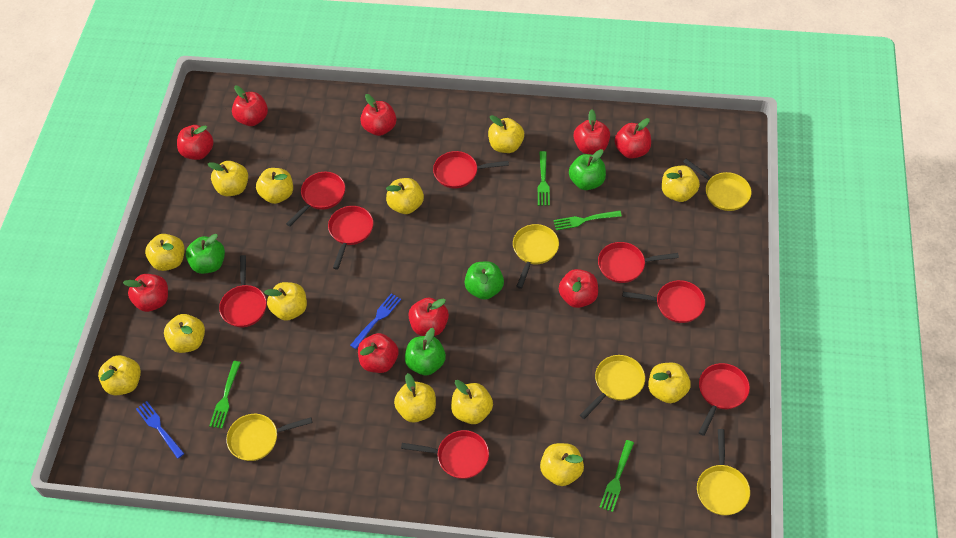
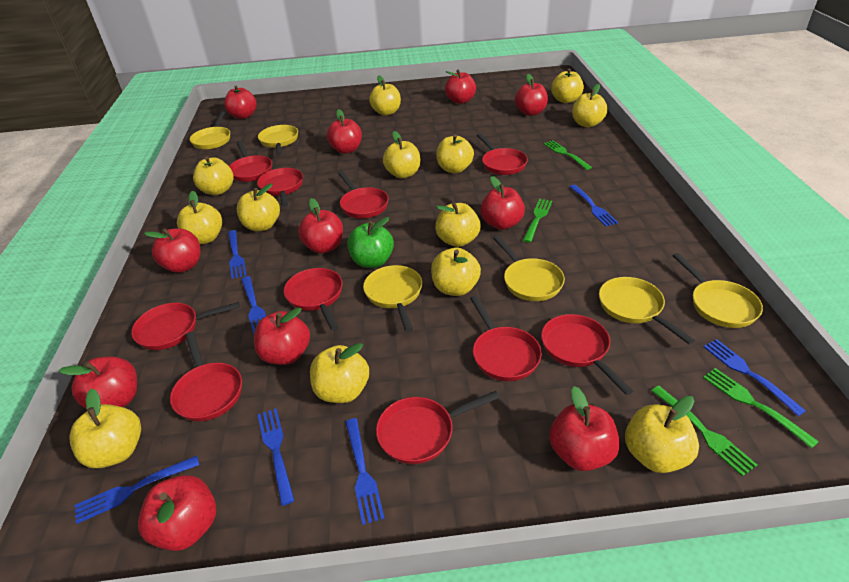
blue fork: 2 -> 7
green apple: 4 -> 1
red apple: 9 -> 11
red pan: 8 -> 10
yellow pan: 5 -> 6

